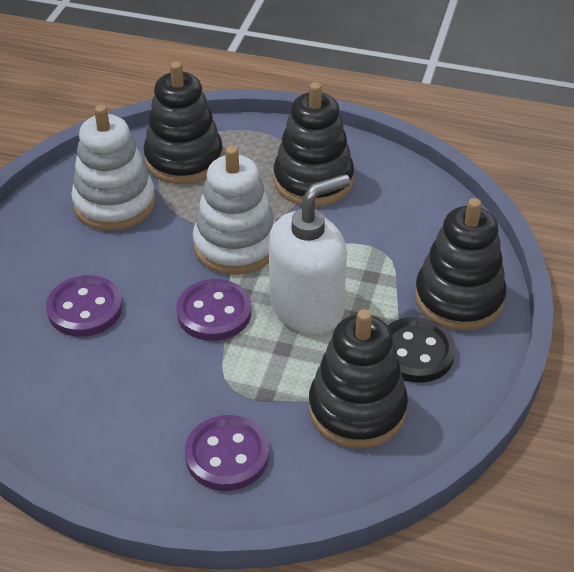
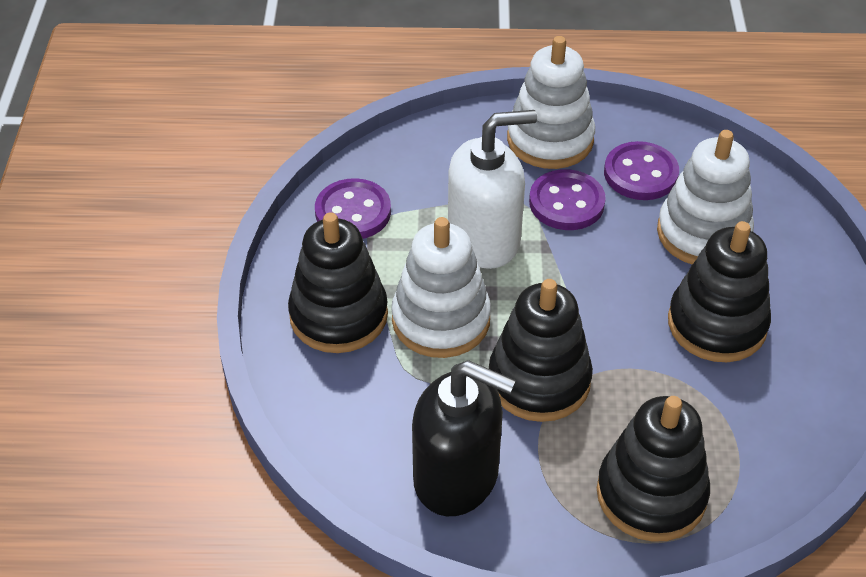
black button: 1 -> 0
black soap dispenser: 0 -> 1
white stacking toy: 2 -> 3

